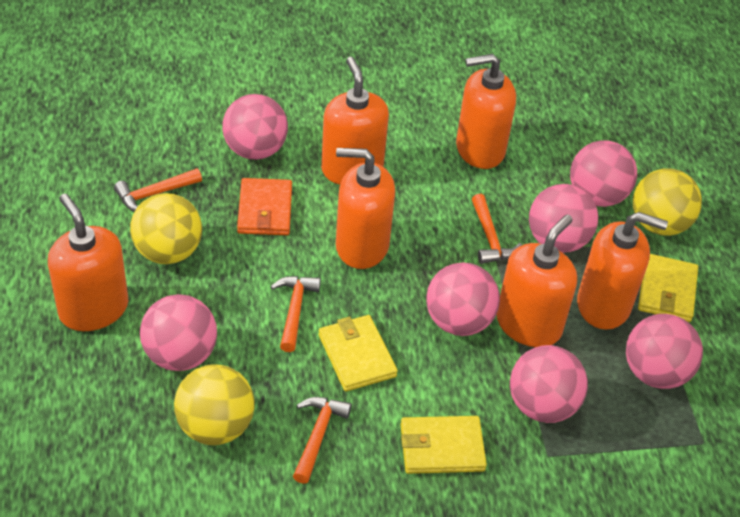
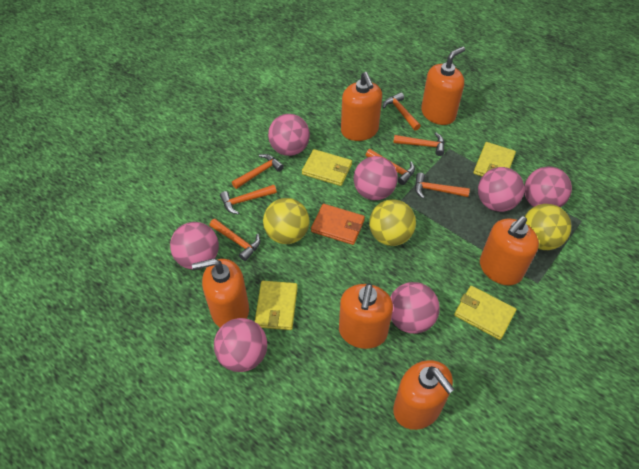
orange hammer: 4 -> 7
yellow wallet: 3 -> 4

